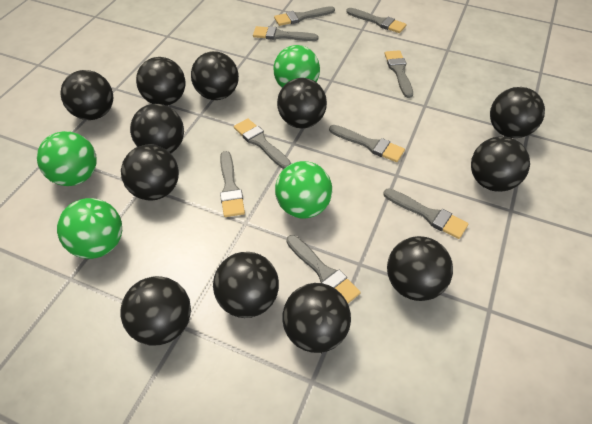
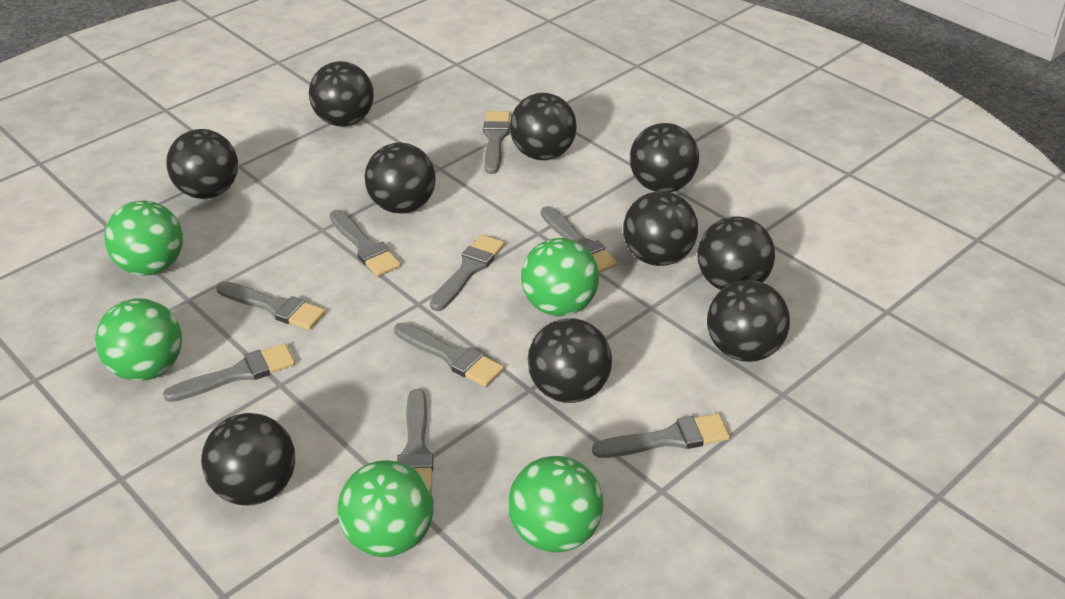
black ball: 12 -> 10
green ball: 4 -> 5

